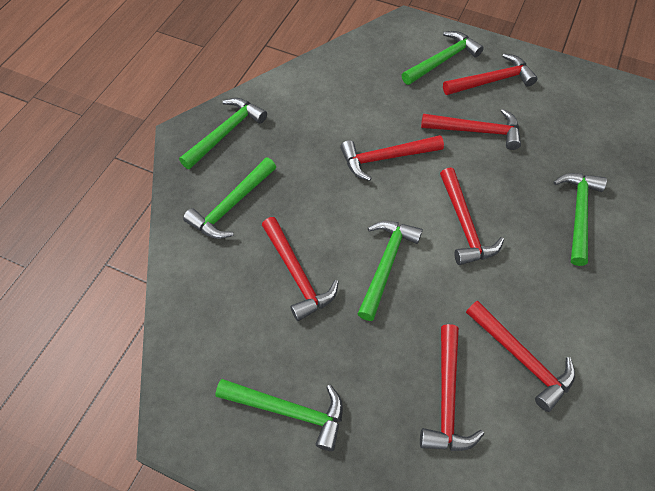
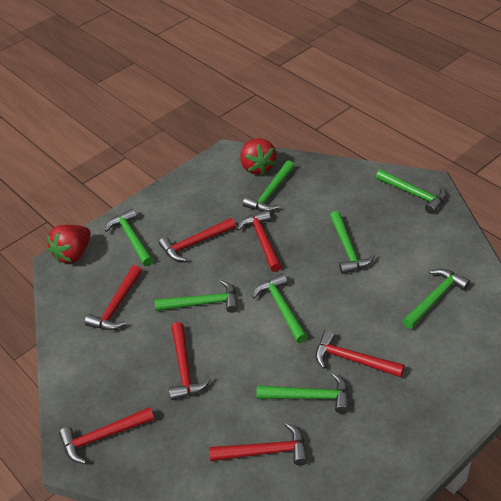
green hammer: 6 -> 8
red strawberry: 0 -> 2

